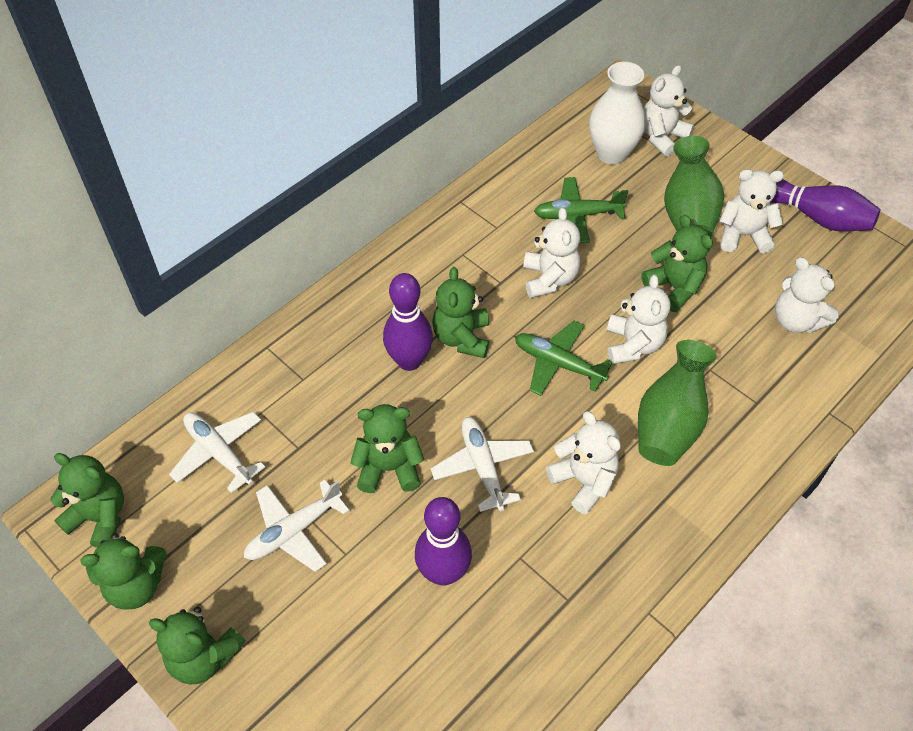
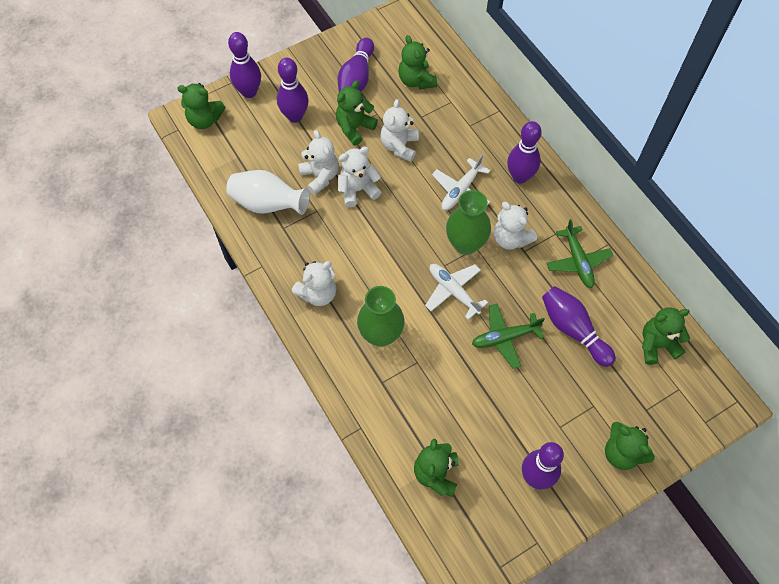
purple bowling pin: 3 -> 6
white plane: 3 -> 2
white teddy bear: 6 -> 5

